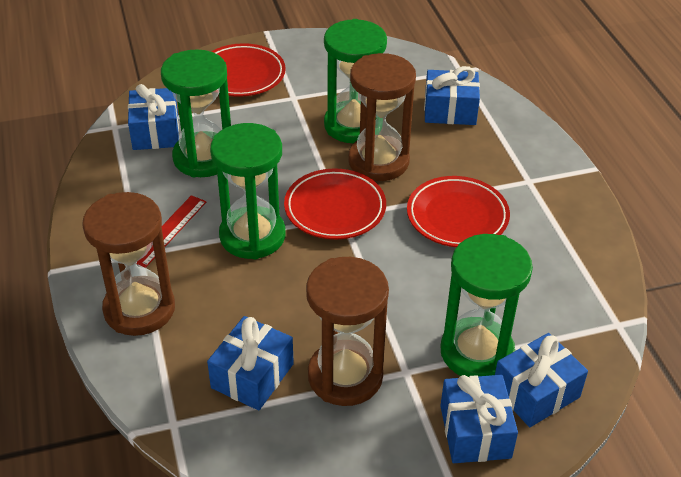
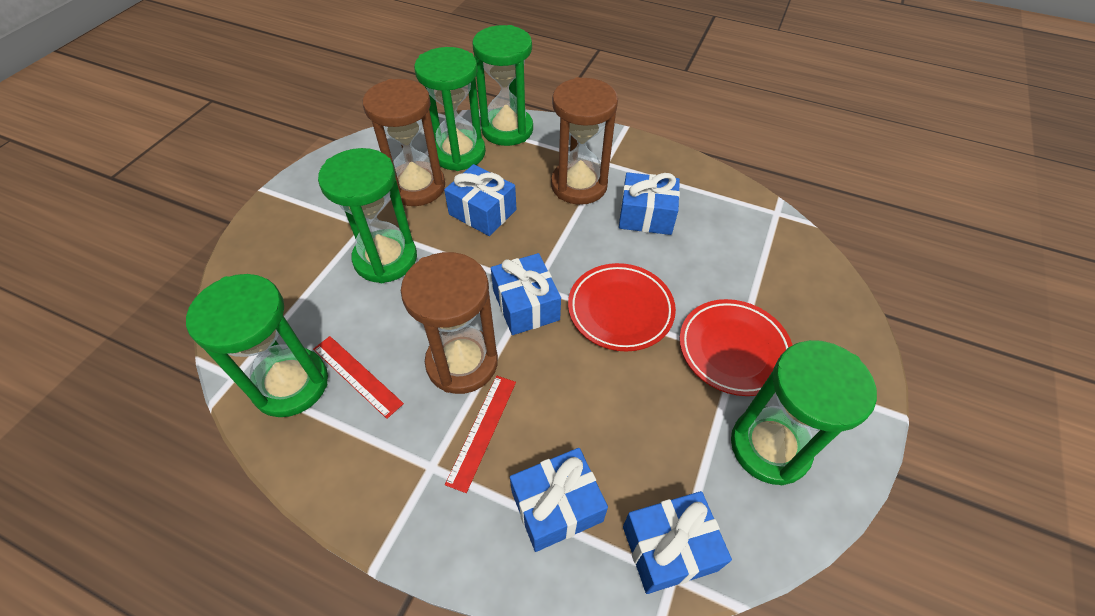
green hourglass: 4 -> 5
red plate: 3 -> 2
red ruler: 1 -> 2

